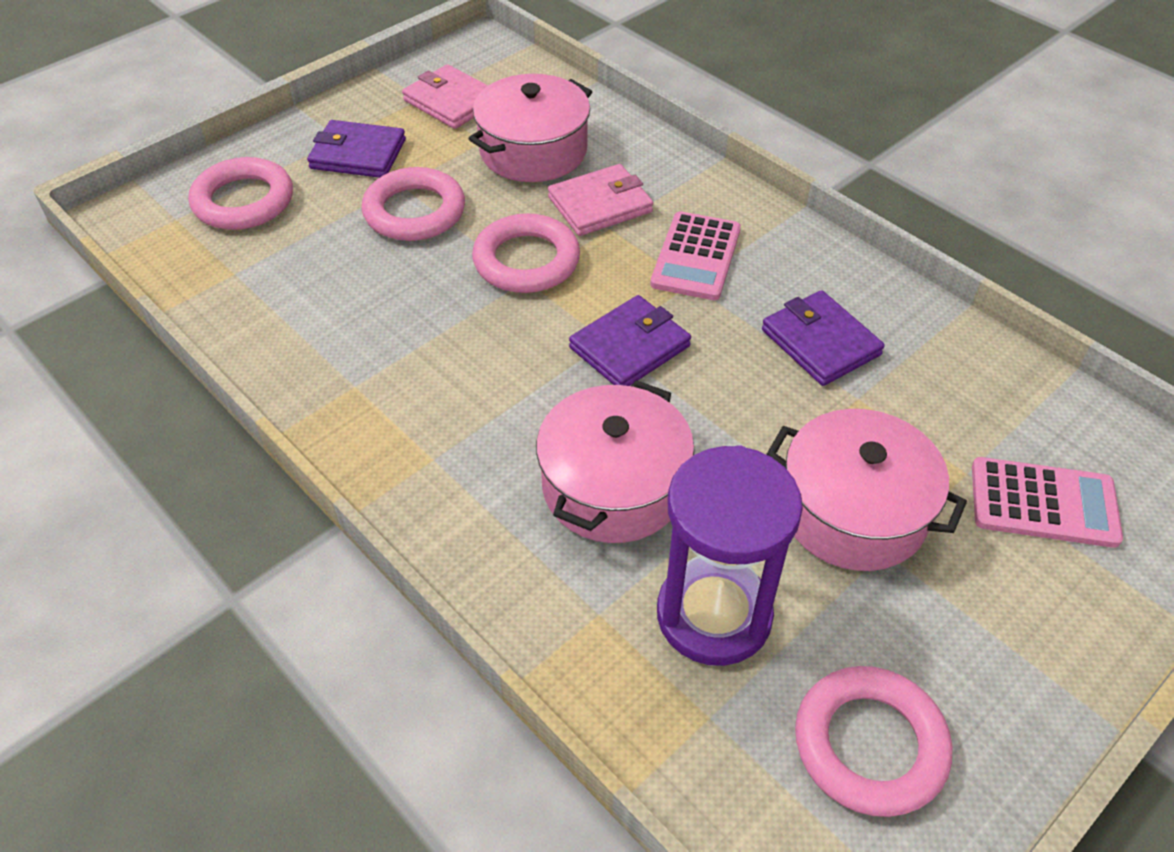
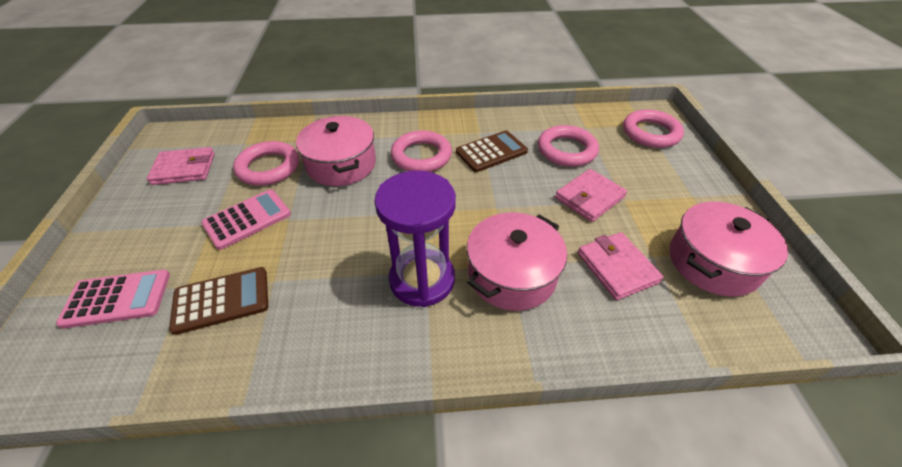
brown calculator: 0 -> 2
pink wallet: 2 -> 3
purple wallet: 3 -> 0

